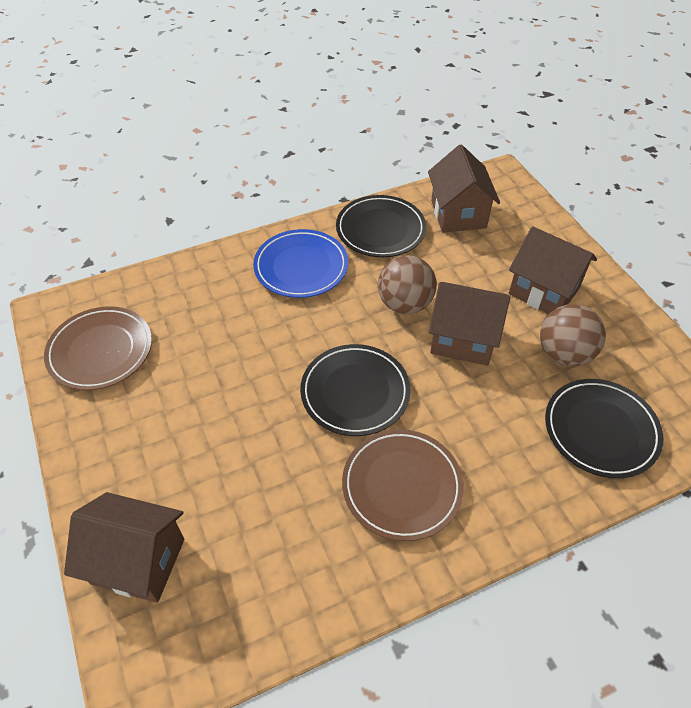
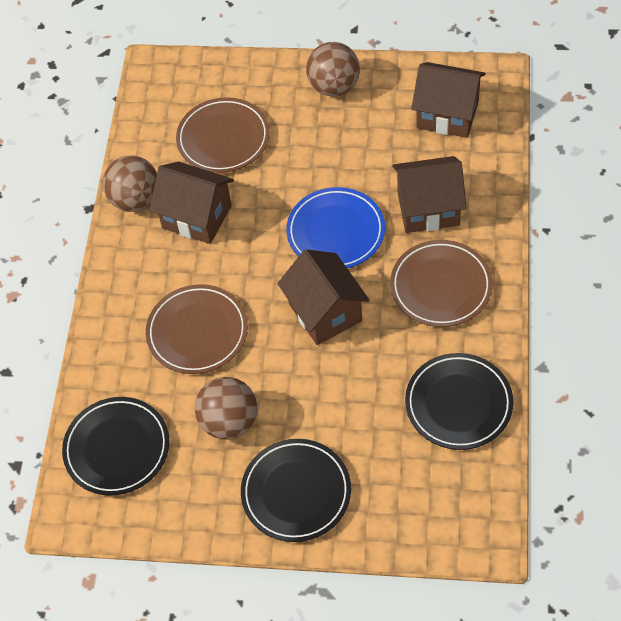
brown ball: 2 -> 3
brown plate: 2 -> 3

